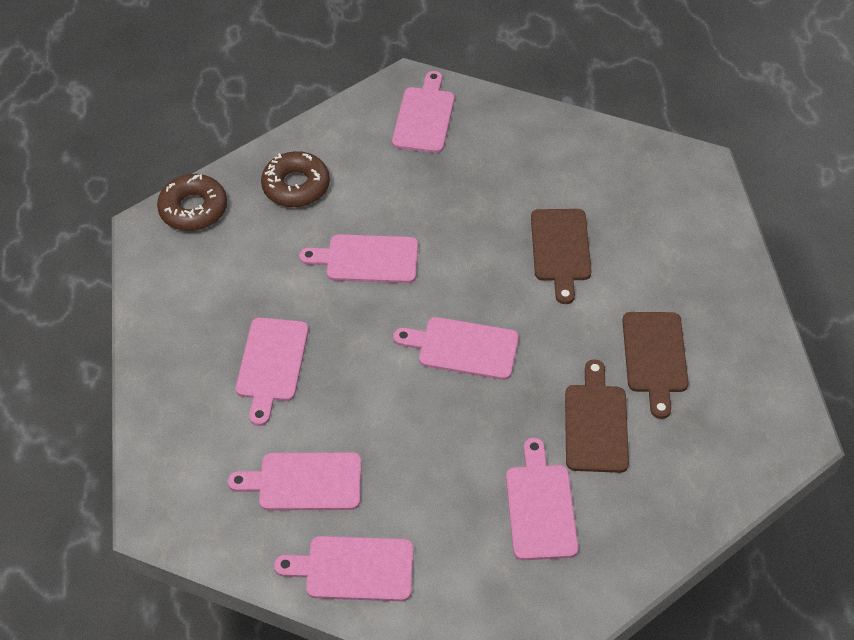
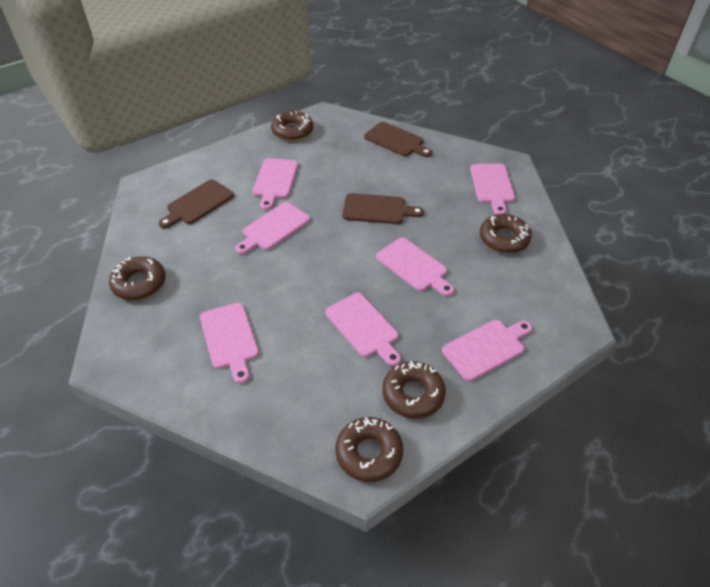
brown donut: 2 -> 5

